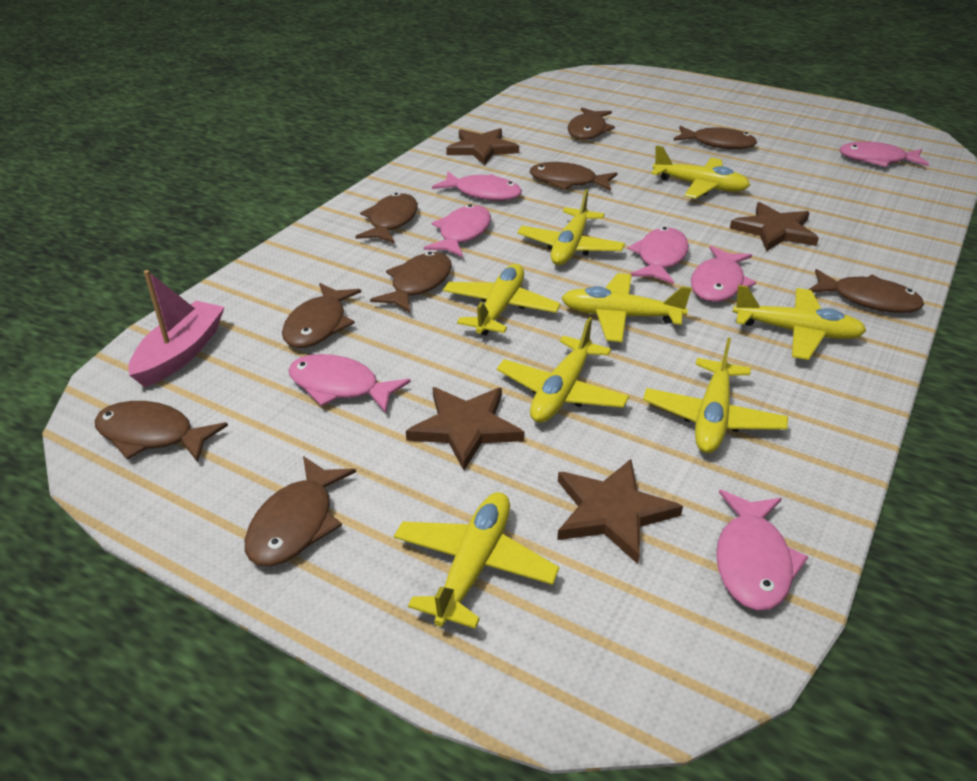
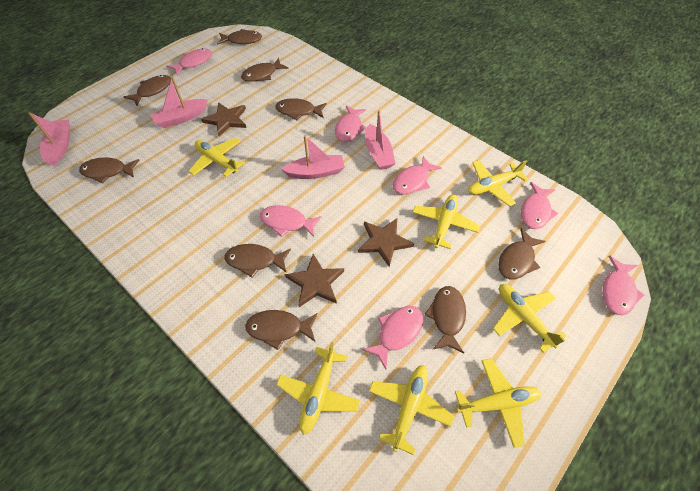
brown star: 4 -> 3
pink boat: 1 -> 4
yellow plane: 8 -> 7

